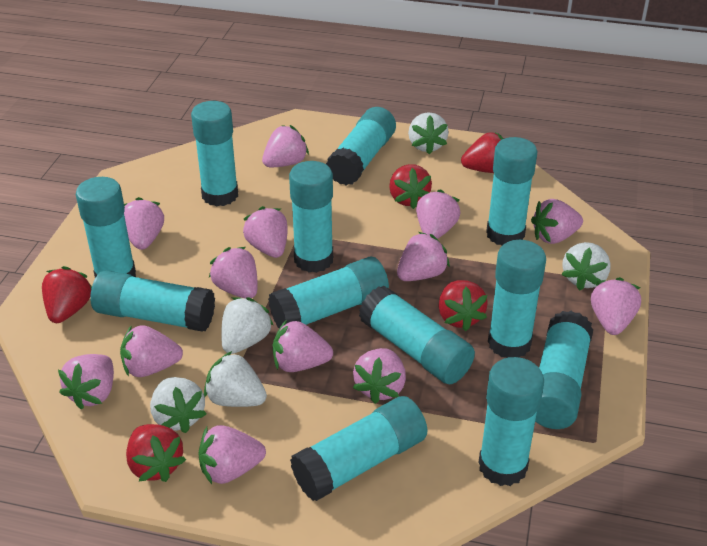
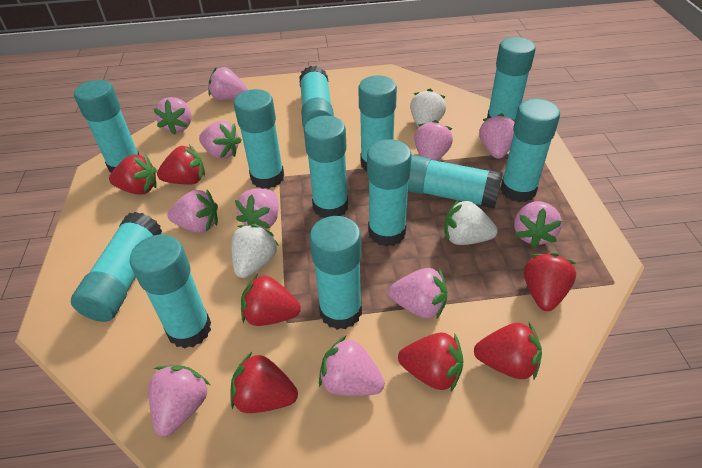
pink strawberry: 13 -> 11
red strawberry: 5 -> 7
white strawberry: 5 -> 3

